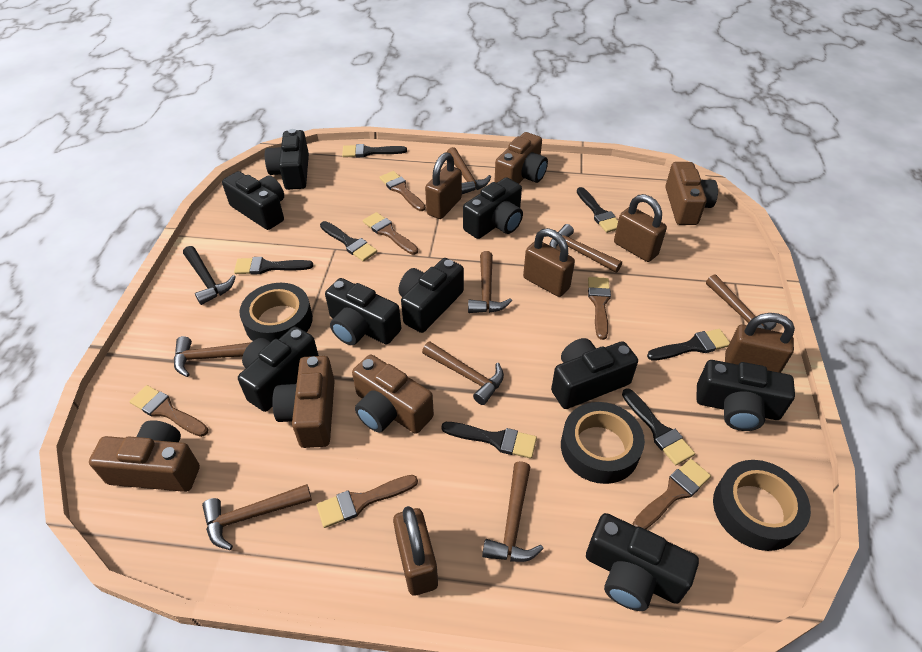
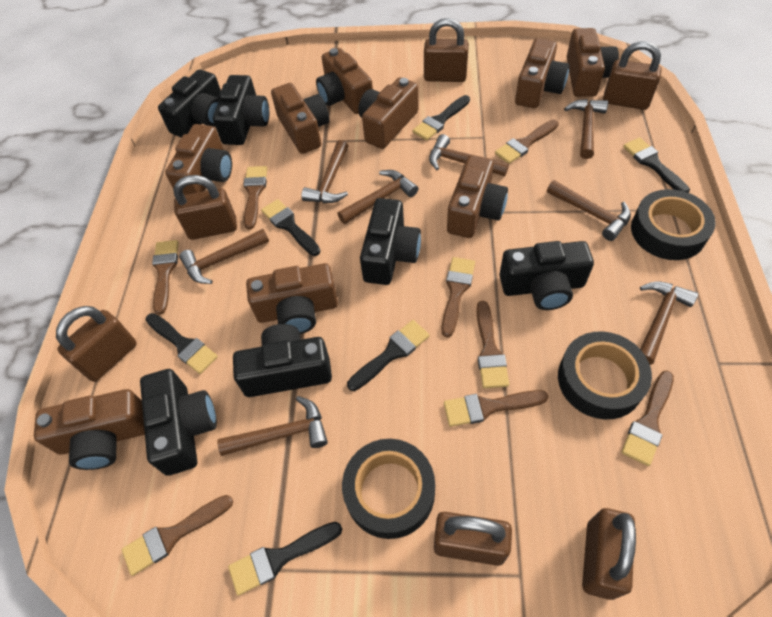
black brush: 7 -> 6
black camera: 9 -> 6
black hammer: 1 -> 0
brown brush: 6 -> 8
brown camera: 5 -> 9
brown padlock: 5 -> 6

